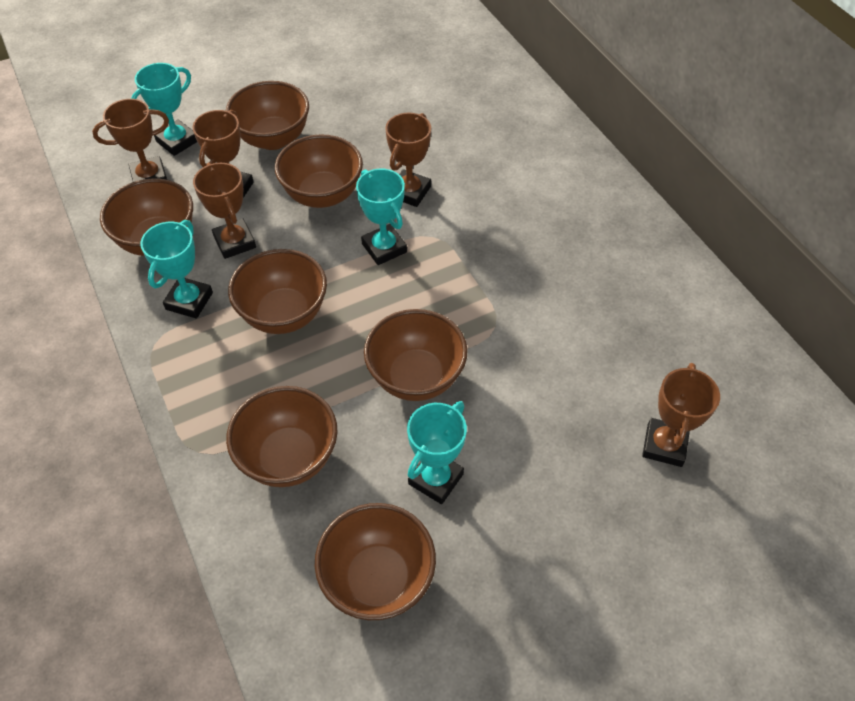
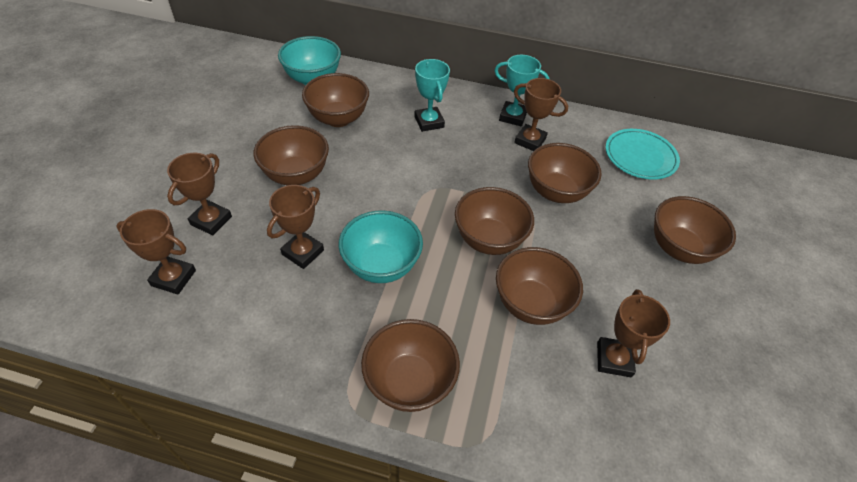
turquoise bowl: 0 -> 2
turquoise plate: 0 -> 1
turquoise trophy: 4 -> 2

